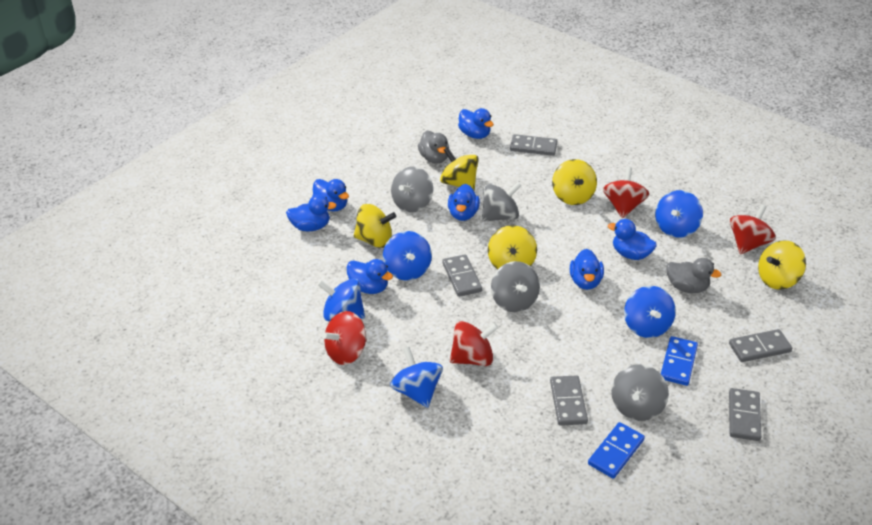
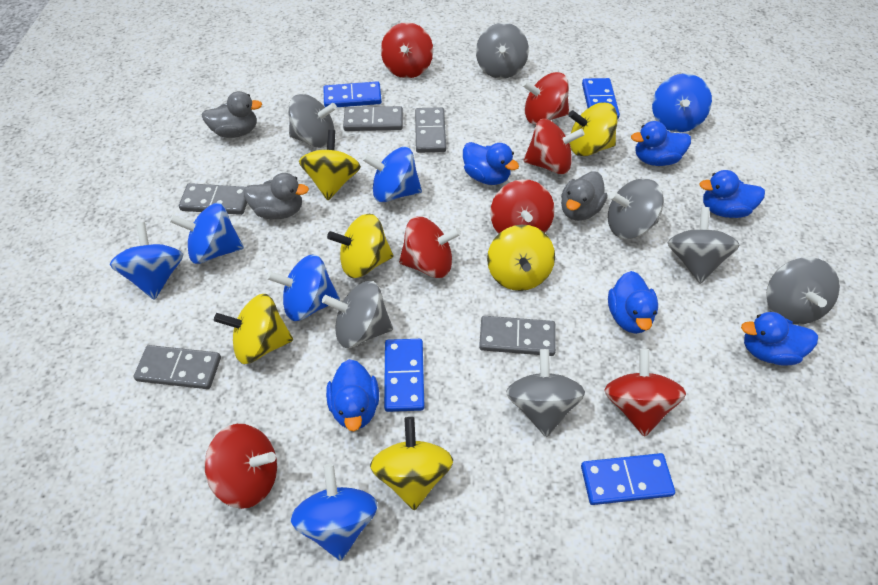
blue domino: 2 -> 4
blue duck: 7 -> 6
blue spinning top: 5 -> 6
grey duck: 2 -> 3
grey spinning top: 4 -> 7
red spinning top: 4 -> 7
yellow spinning top: 5 -> 6

